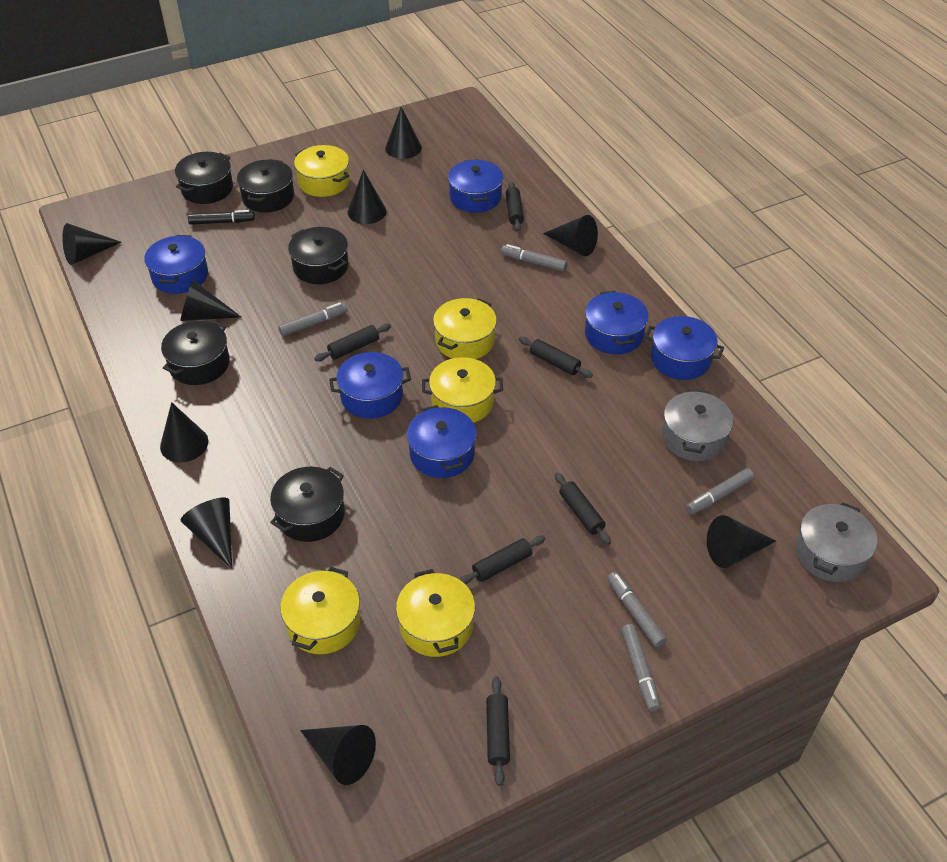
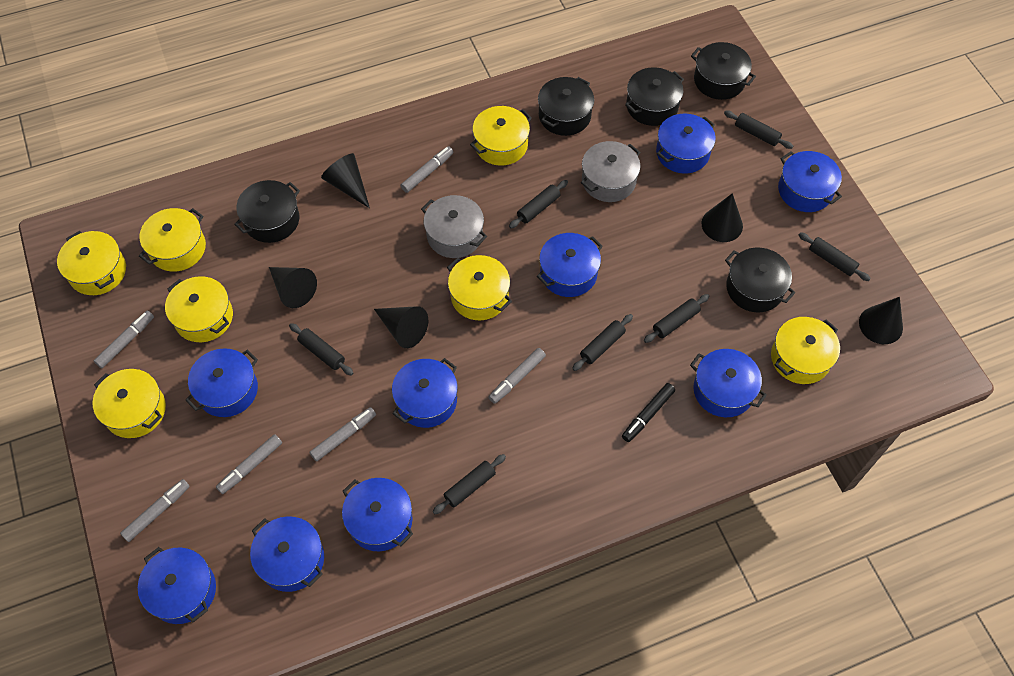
black cone: 9 -> 5
black rolling pin: 6 -> 7
blue pot: 6 -> 9
grey marker: 5 -> 6
yellow pot: 5 -> 7

